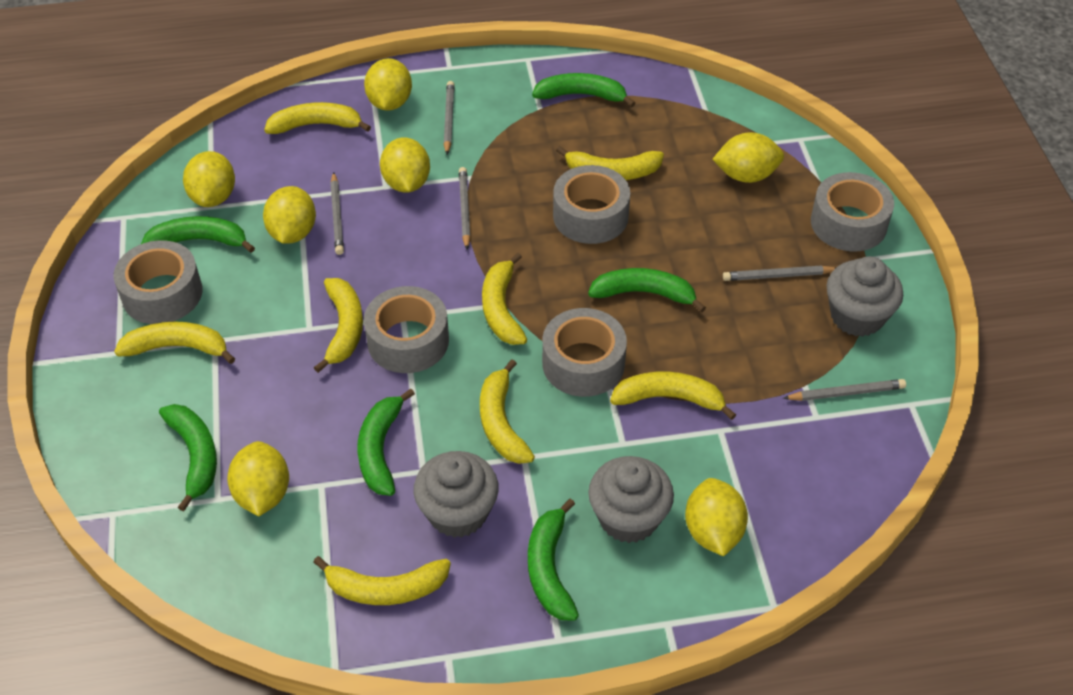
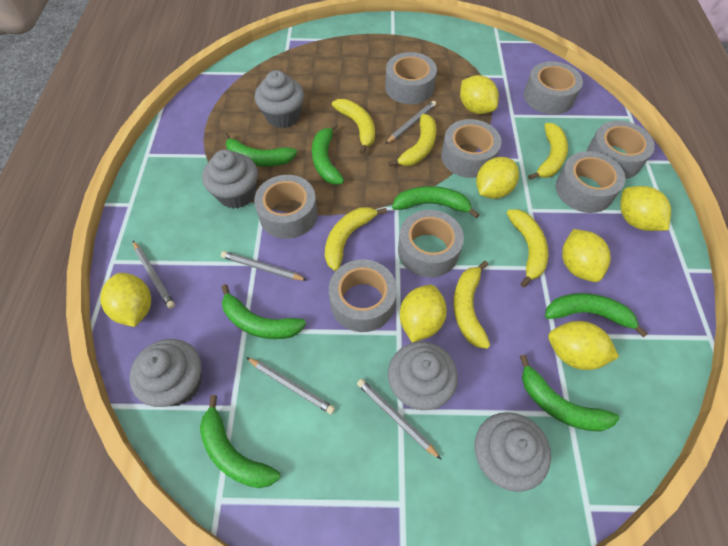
green banana: 6 -> 7
grey cupcake: 3 -> 5
grey tape: 5 -> 8
yellow banana: 8 -> 6

